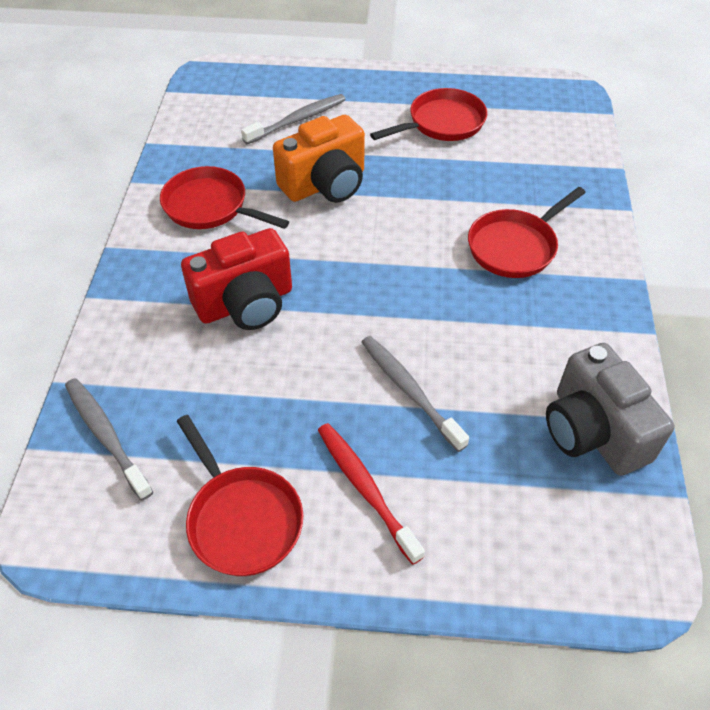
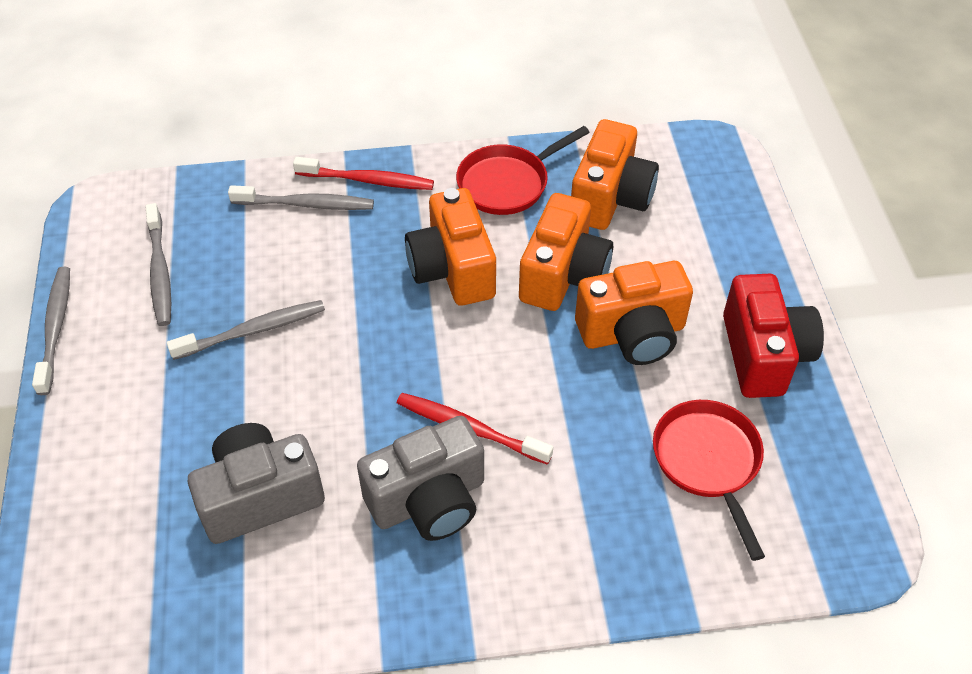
grey camera: 1 -> 2
grey toothbrush: 3 -> 4
orange camera: 1 -> 4
red pan: 4 -> 2
red toothbrush: 1 -> 2

